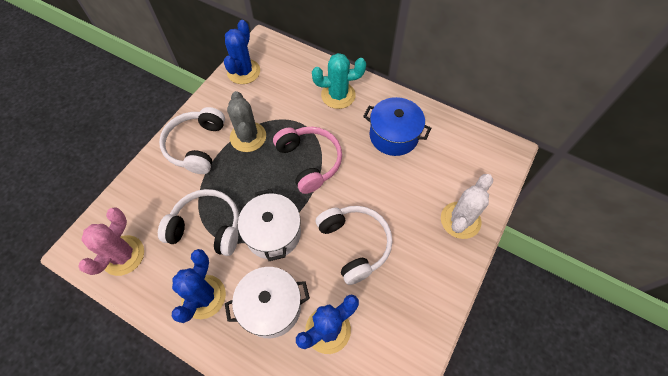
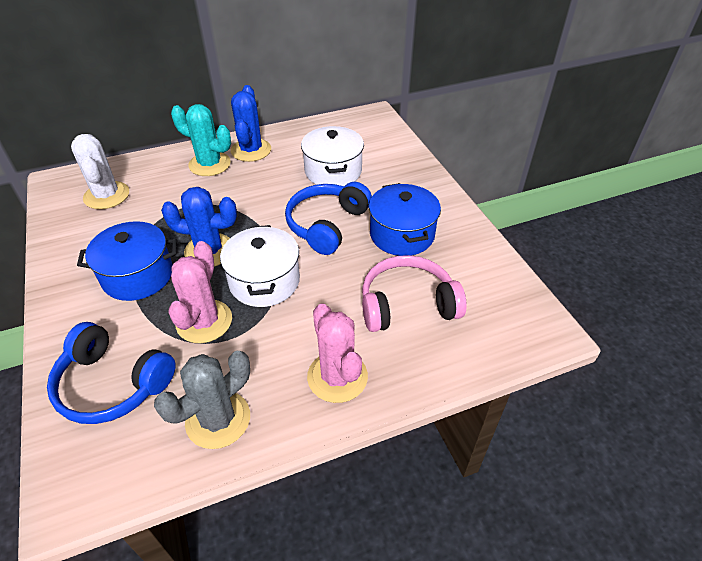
blue cactus: 3 -> 2
blue headphones: 0 -> 2
blue pot: 1 -> 2
pink cactus: 1 -> 2
white headphones: 3 -> 0

